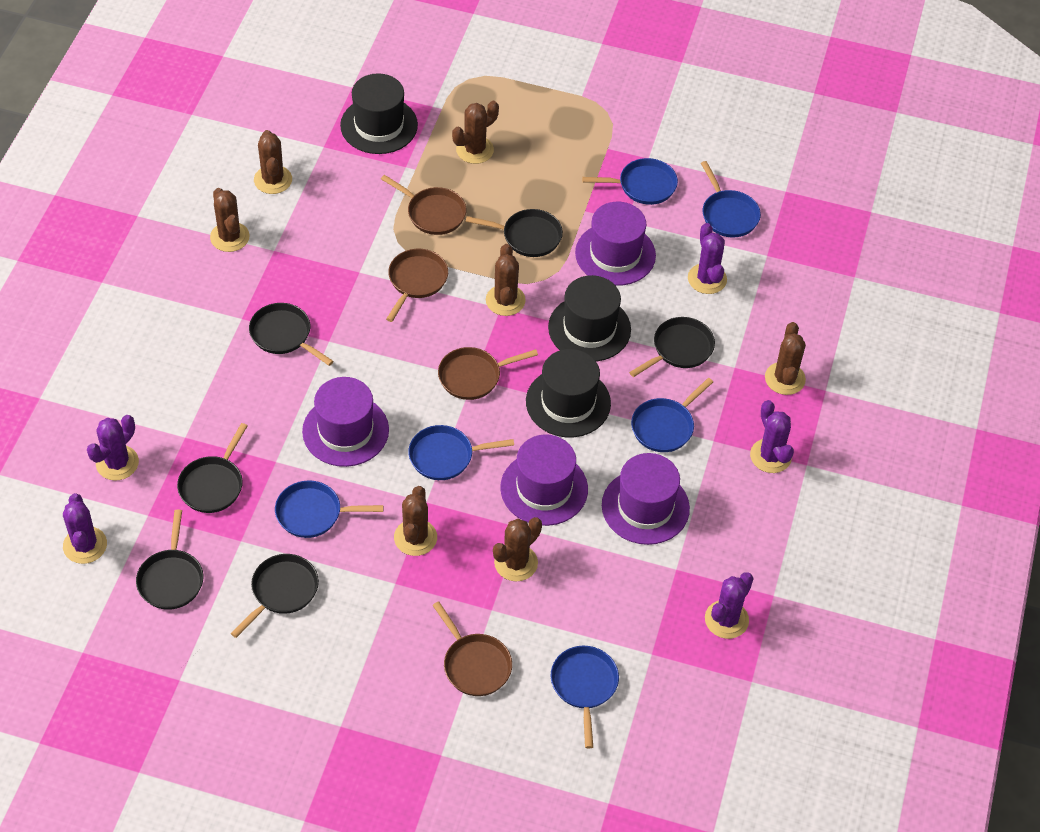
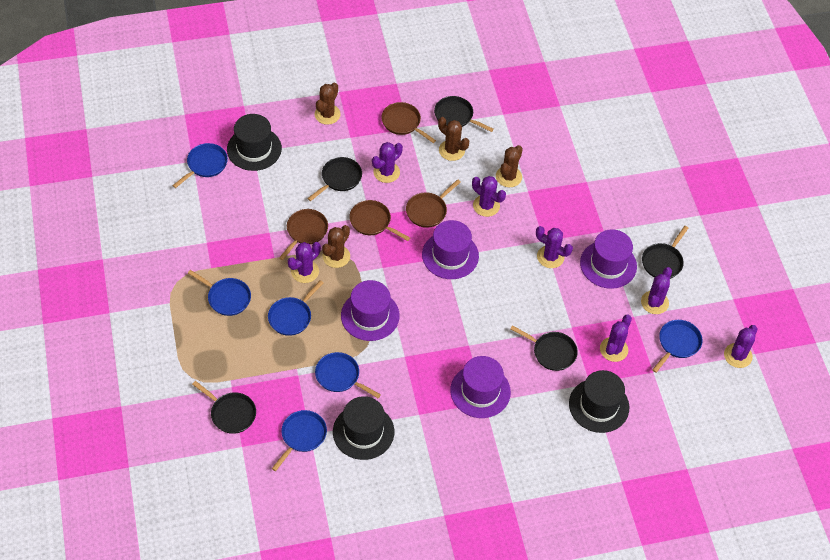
black pan: 6 -> 5
brown cactus: 7 -> 4
purple cactus: 5 -> 7

